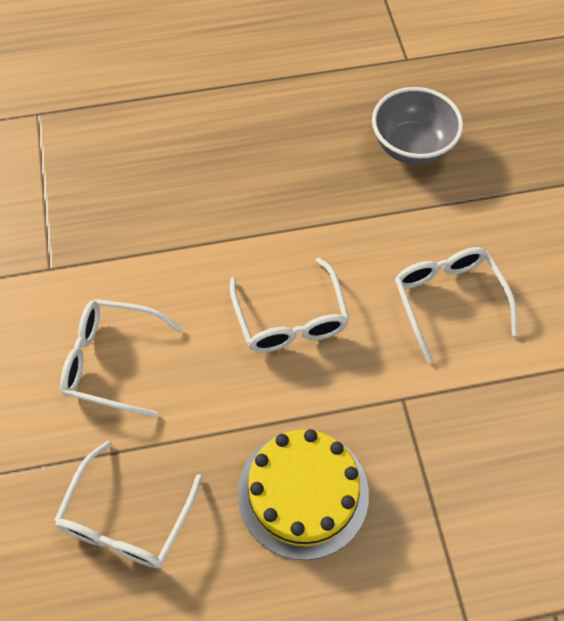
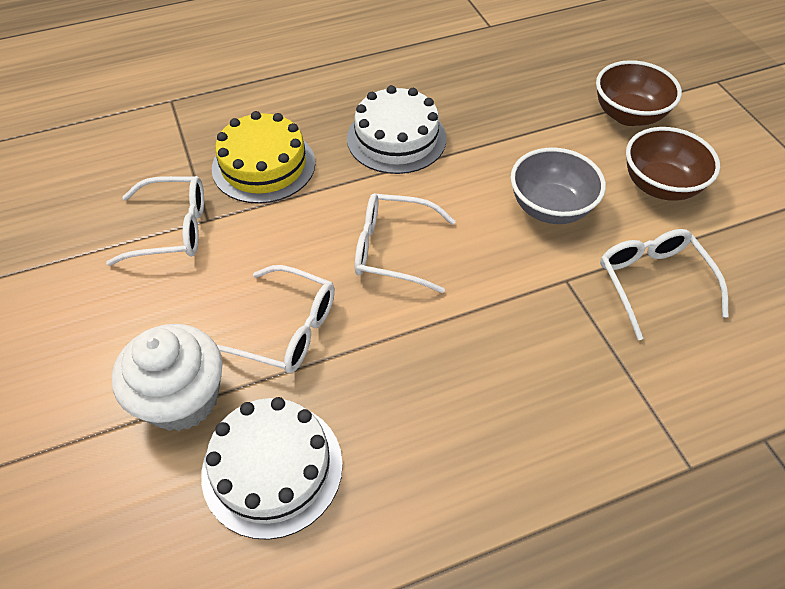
brown bowl: 0 -> 2
white cake: 0 -> 2
white cupcake: 0 -> 1

